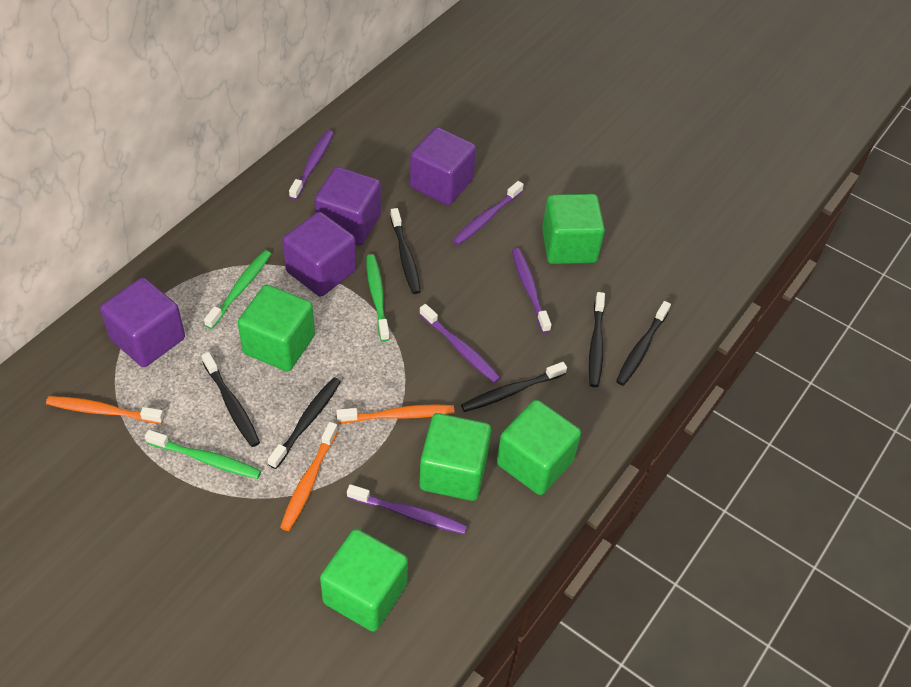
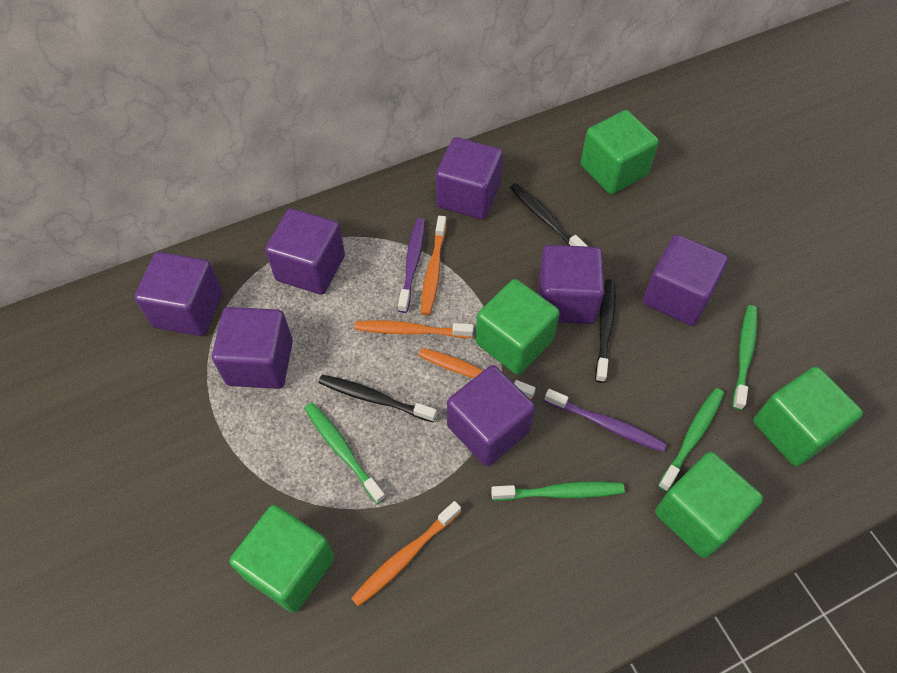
black toothbrush: 6 -> 3
green toothbrush: 3 -> 4
orange toothbrush: 3 -> 4
purple cube: 4 -> 7
purple toothbrush: 5 -> 2

